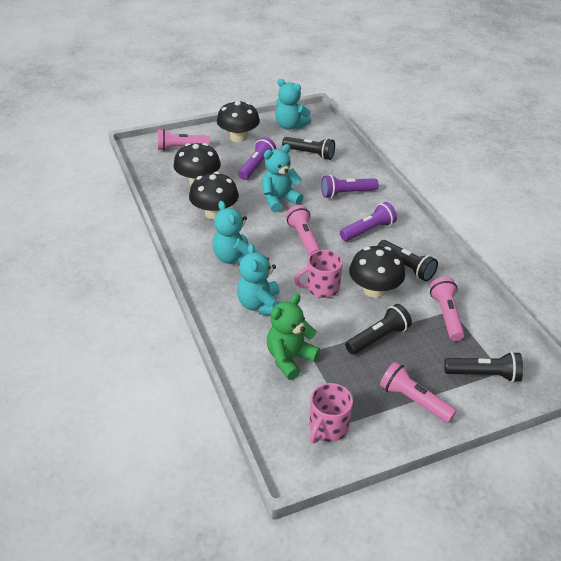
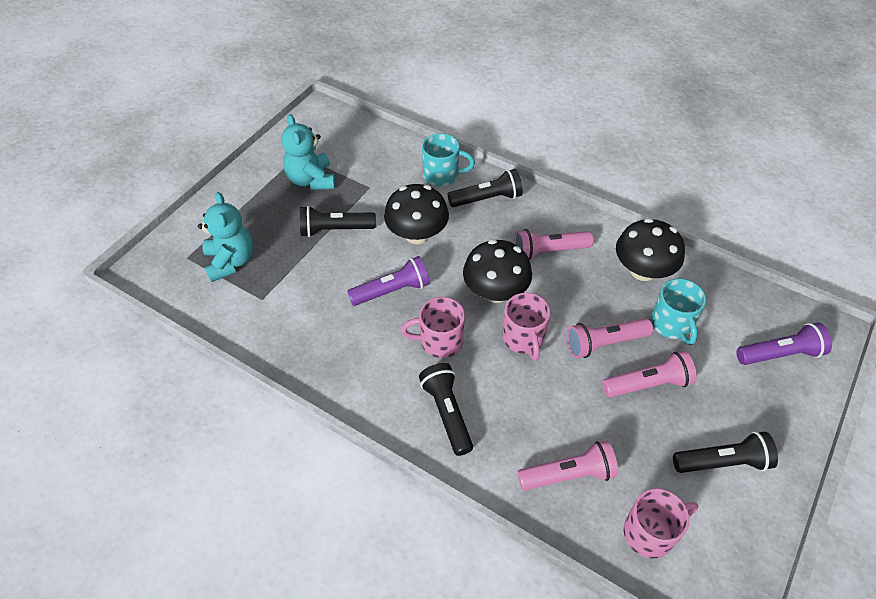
black mushroom: 4 -> 3
green teddy bear: 1 -> 0
pink mug: 2 -> 3
purple flashlight: 3 -> 2
turquoise mug: 0 -> 2
turquoise teddy bear: 4 -> 2

